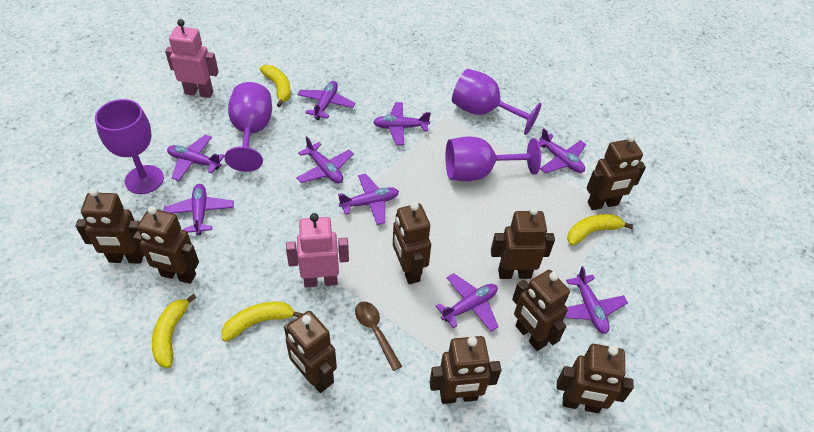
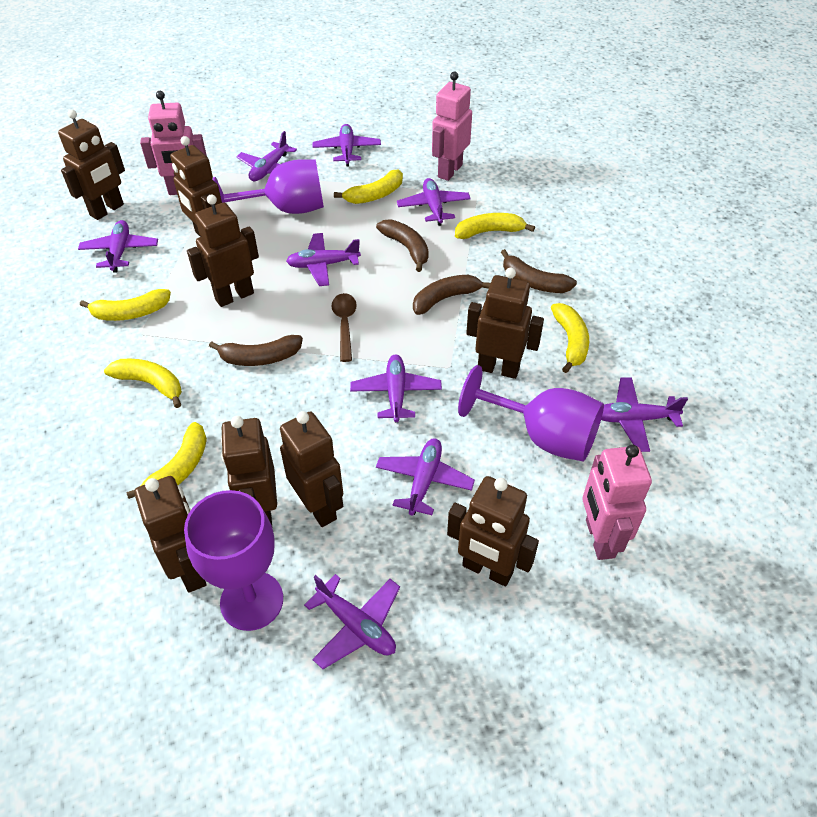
brown banana: 0 -> 4
brown robot: 9 -> 8
pink robot: 2 -> 3
purple goblet: 4 -> 3
yellow banana: 4 -> 6

